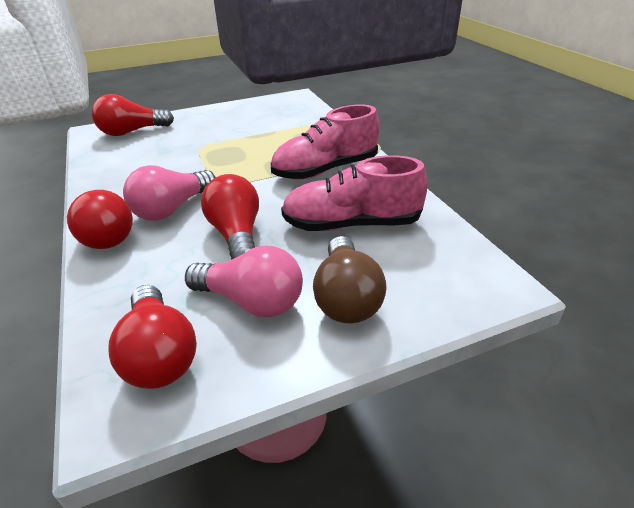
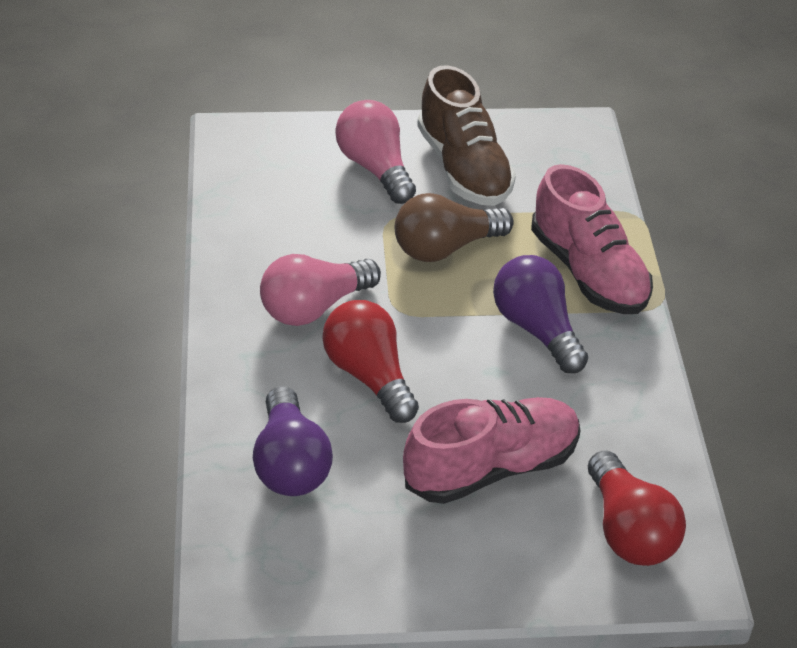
brown shoe: 0 -> 1
purple light bulb: 0 -> 2
red light bulb: 4 -> 2

